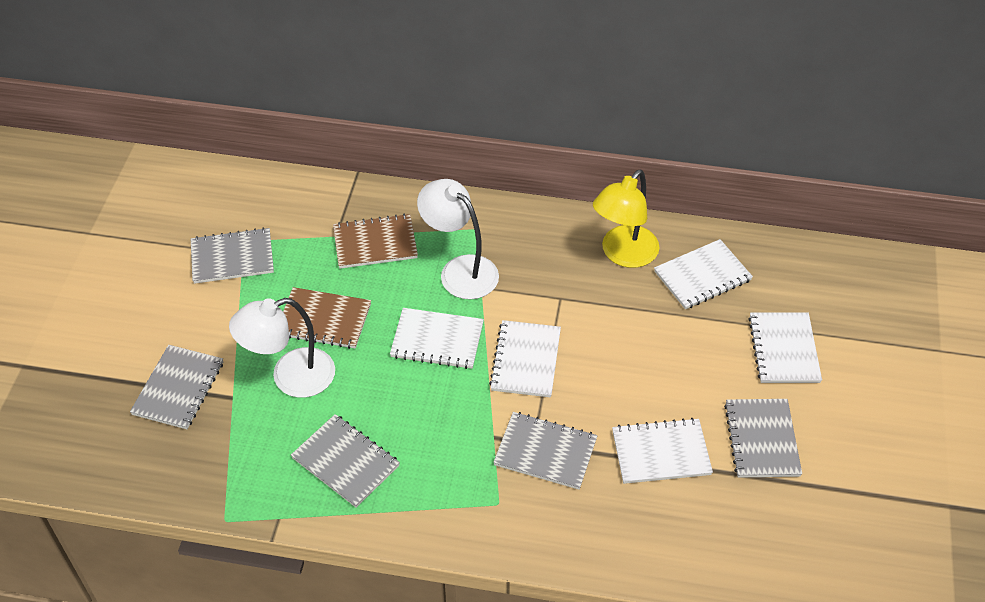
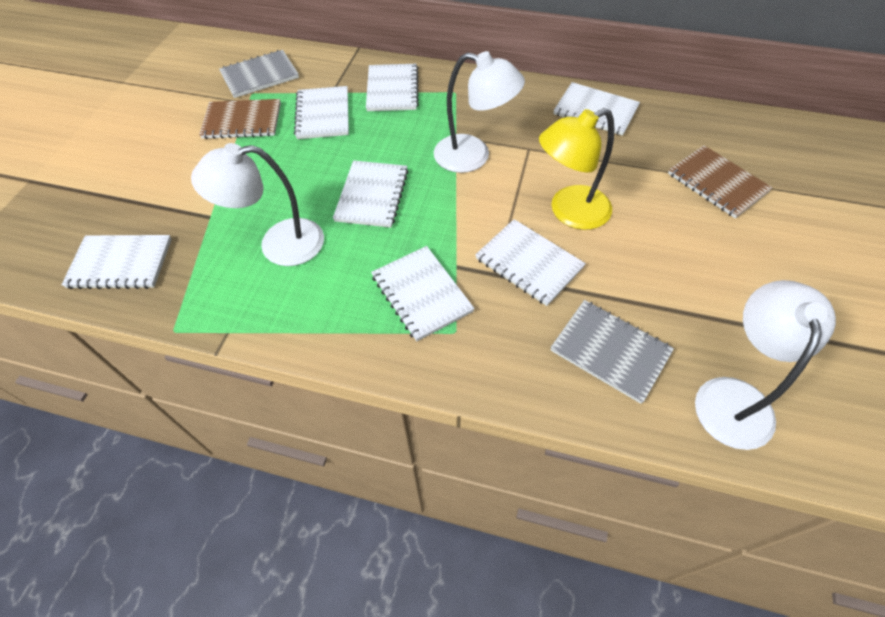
grey notebook: 5 -> 2
white lamp: 2 -> 3
white notebook: 5 -> 7

